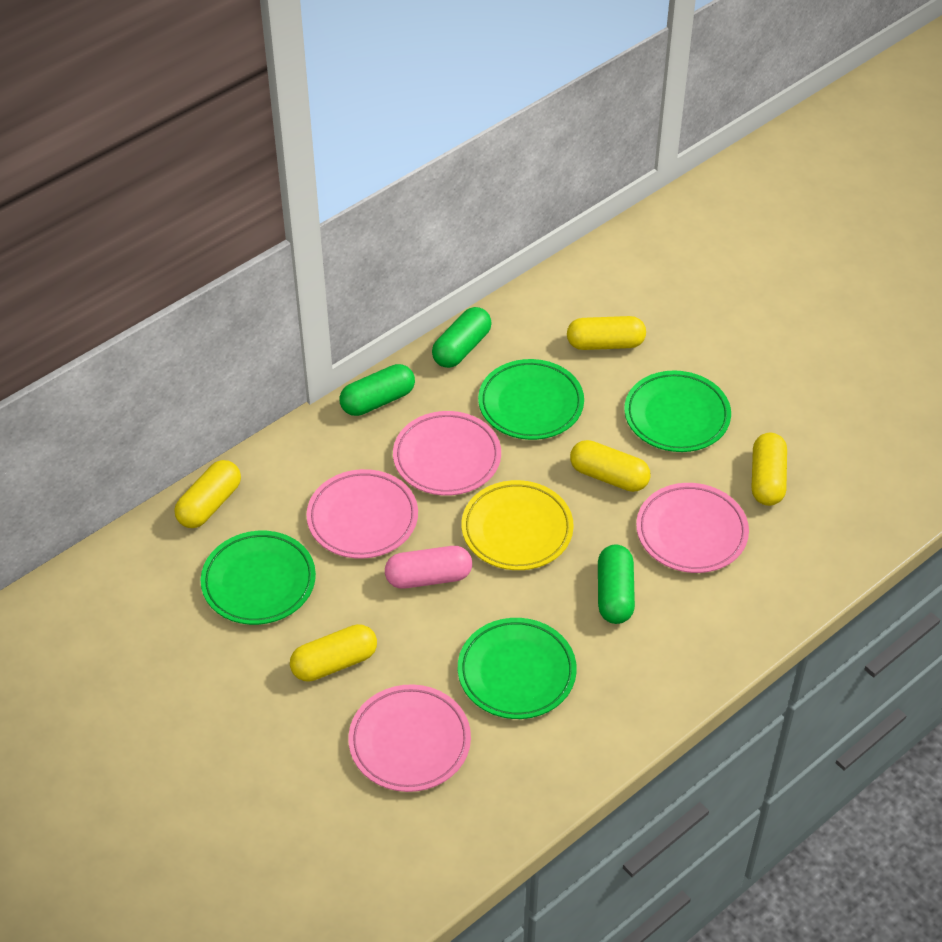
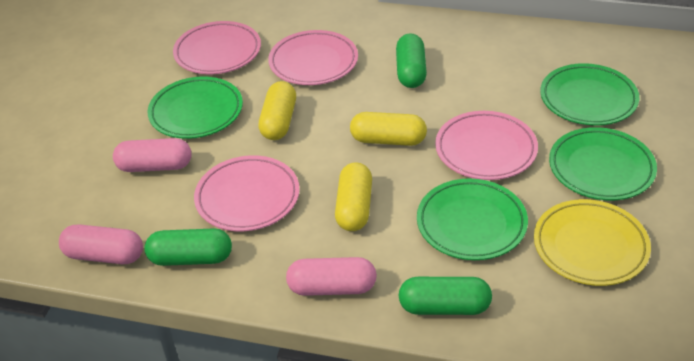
pink capsule: 1 -> 3
yellow capsule: 5 -> 3

